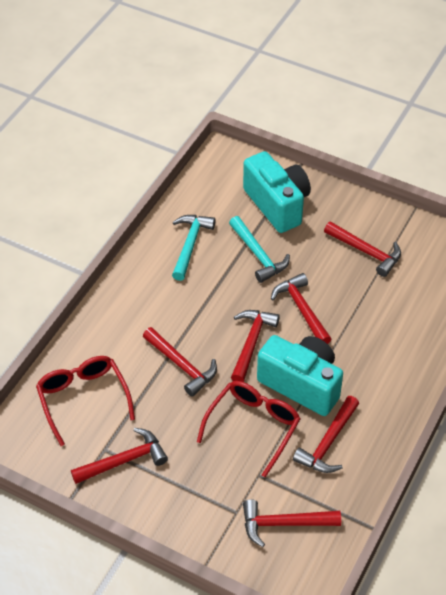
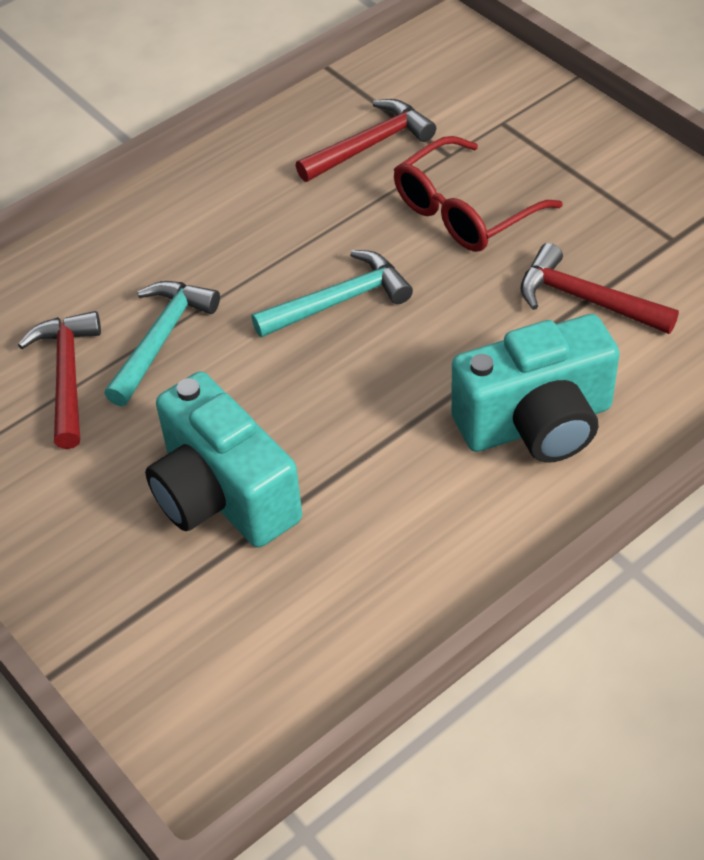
red glasses: 2 -> 1
red hammer: 7 -> 3

